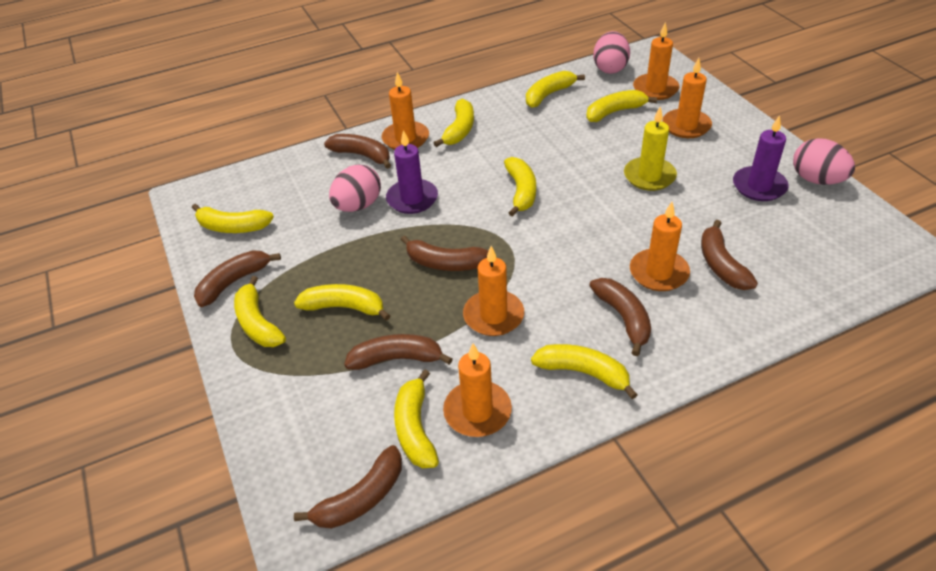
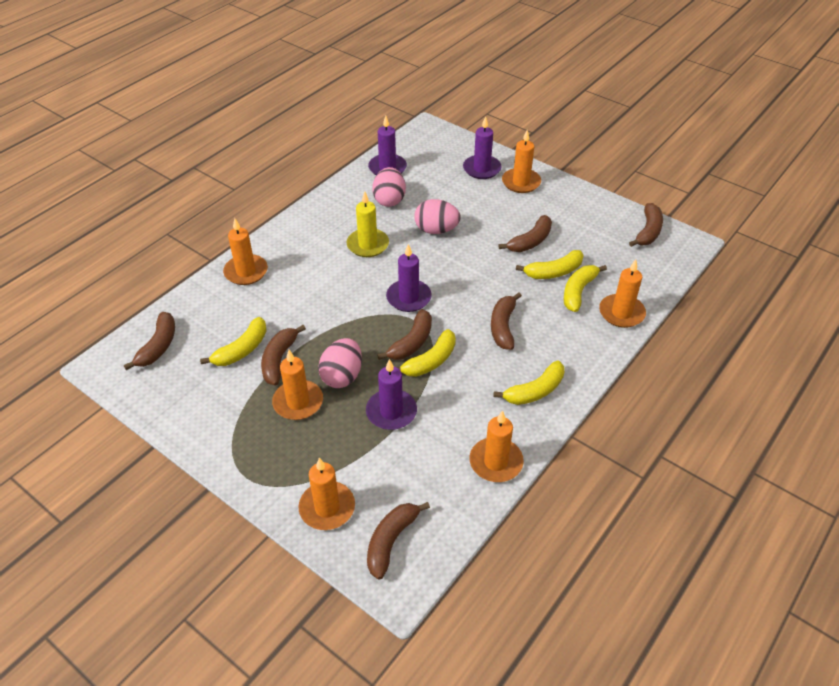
purple candle: 2 -> 4
yellow banana: 9 -> 5

